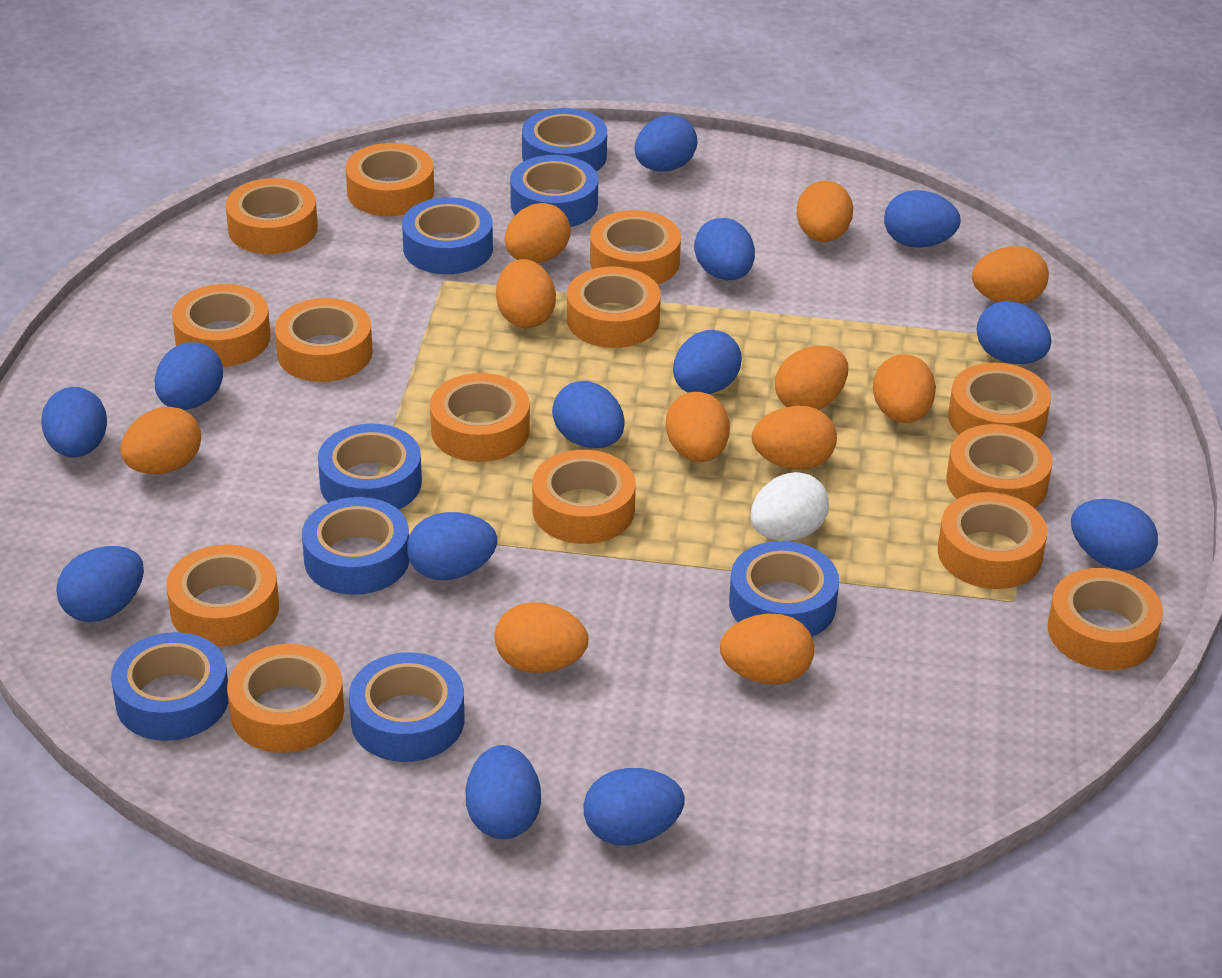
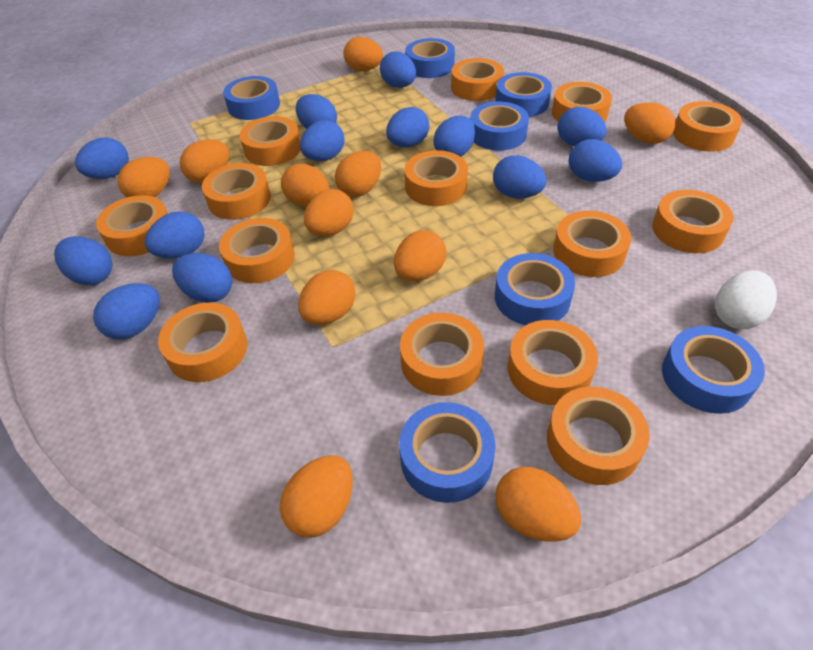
blue tape: 8 -> 7

